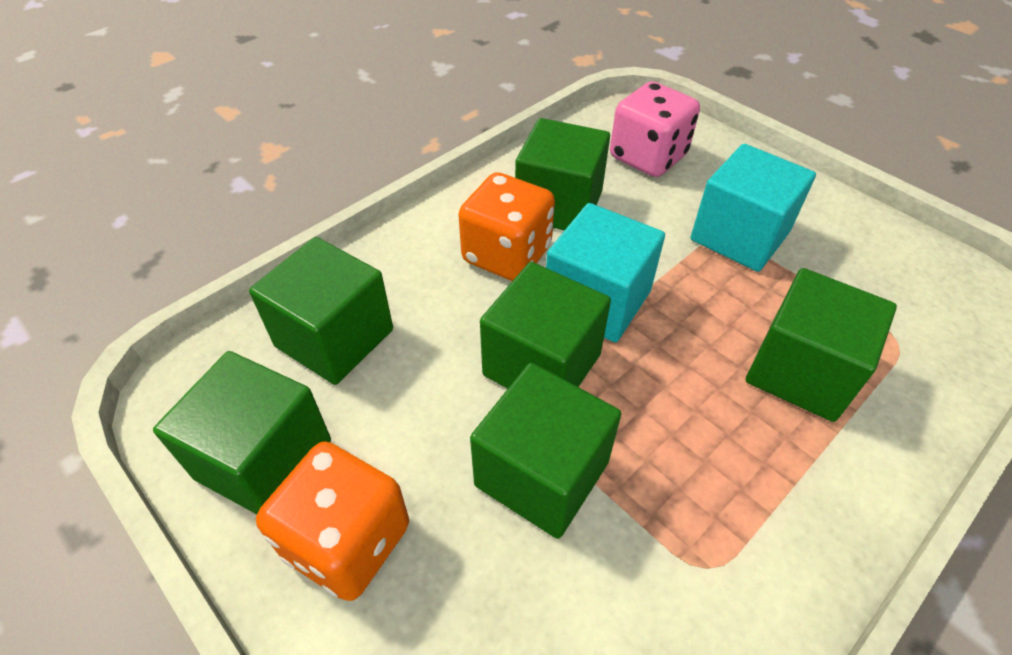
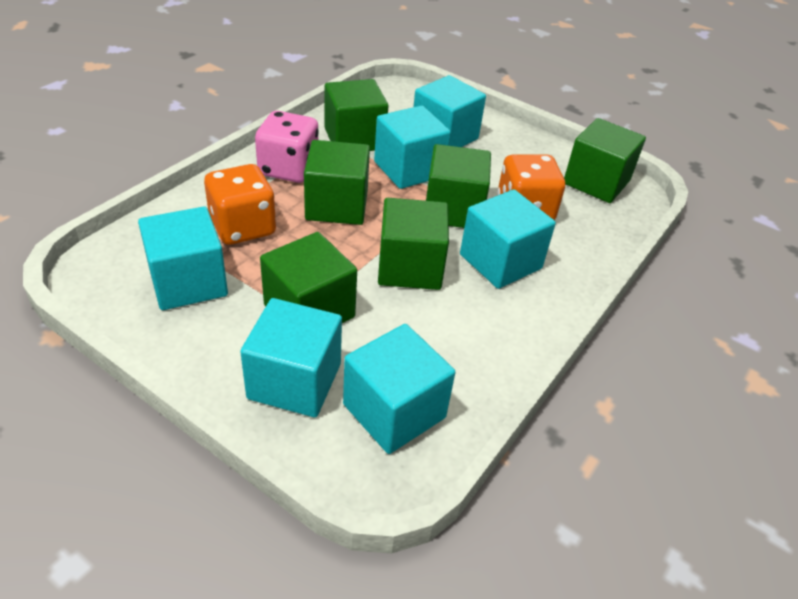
turquoise cube: 2 -> 6

